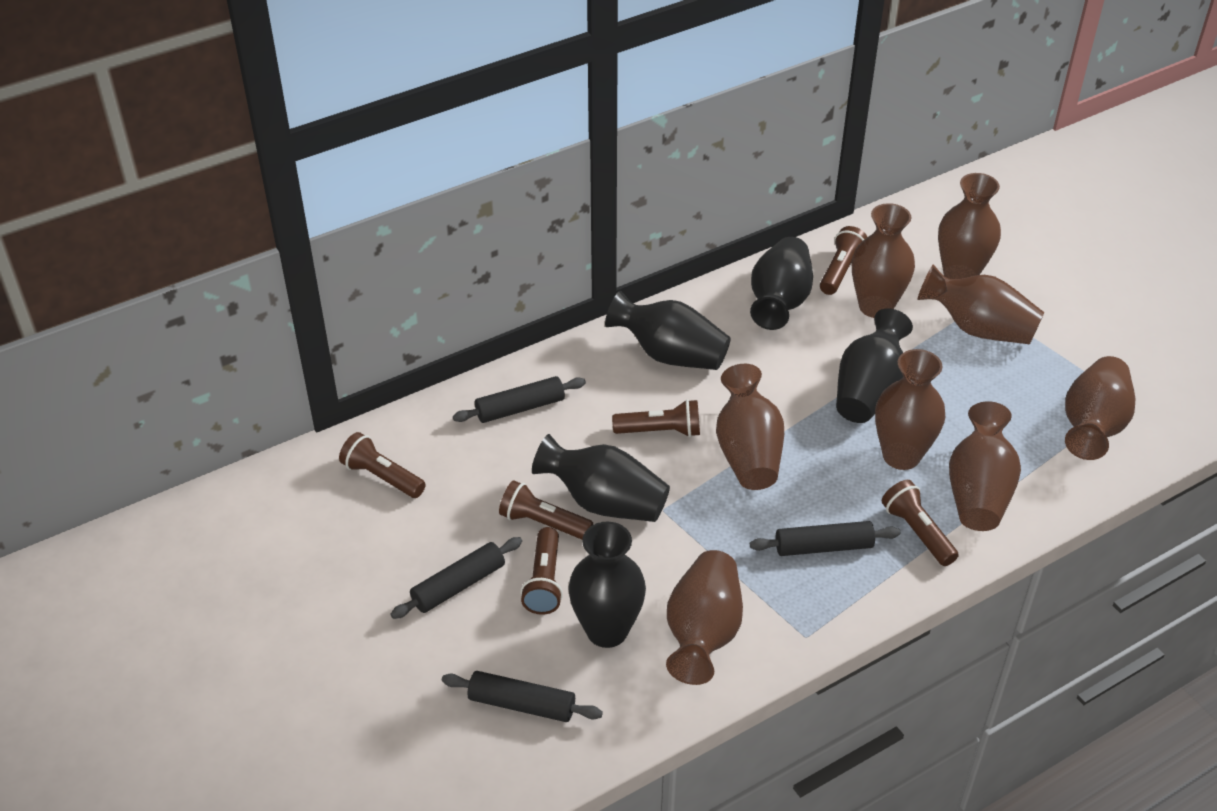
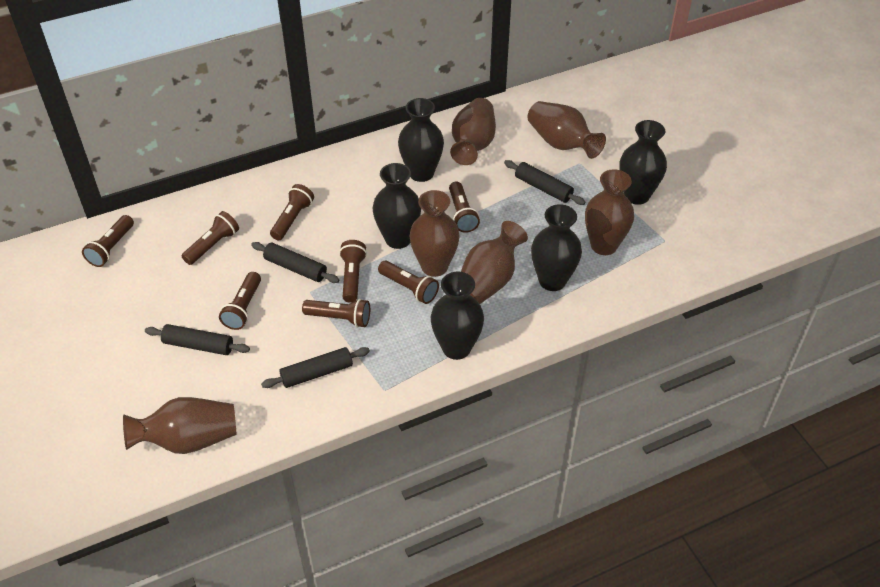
brown flashlight: 6 -> 8
brown vase: 8 -> 6

